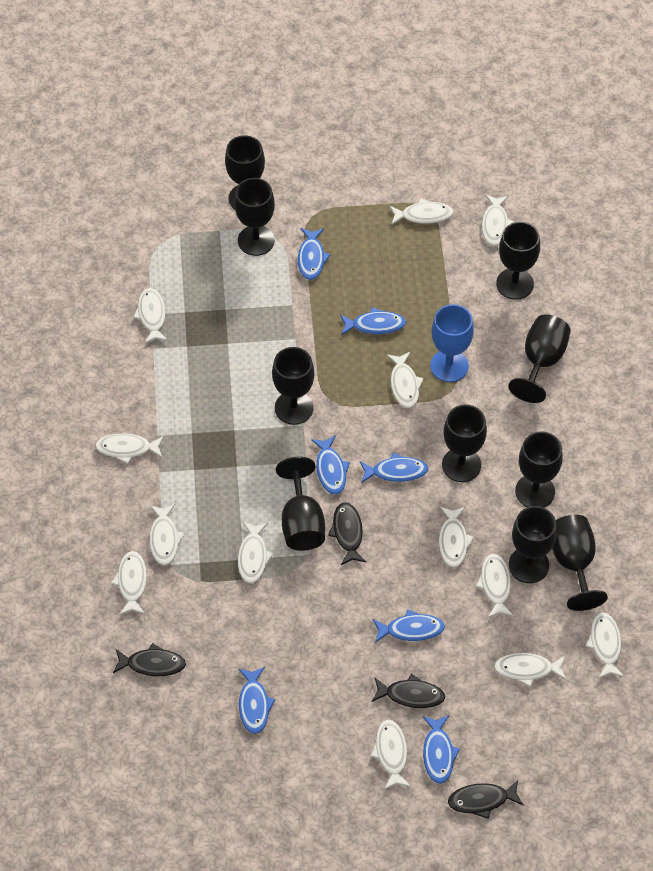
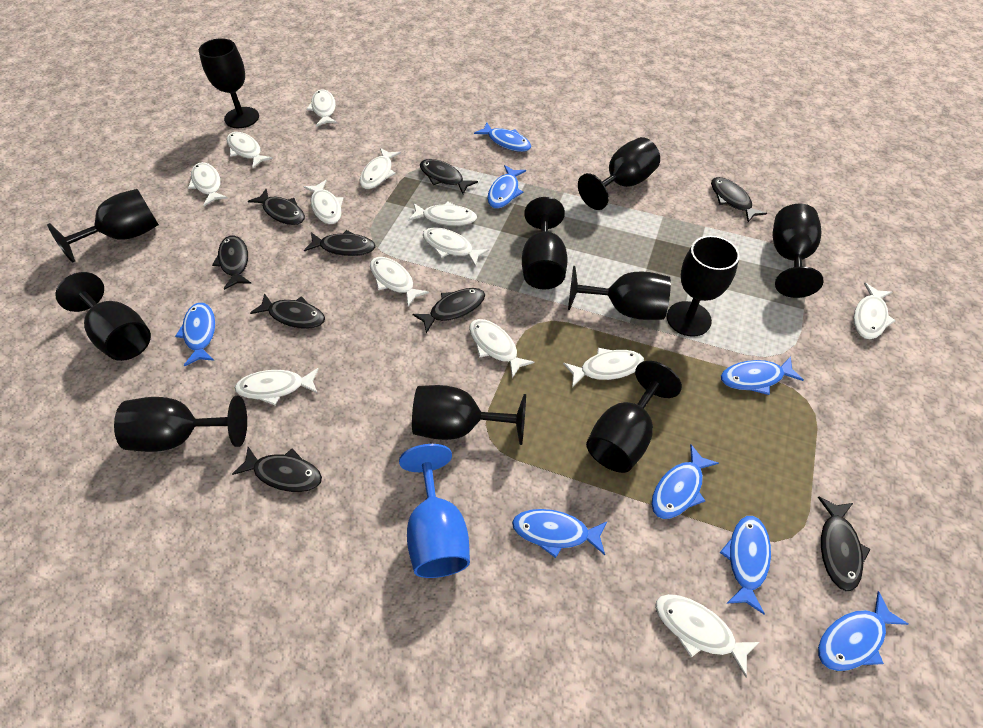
black fish: 4 -> 9
black goblet: 10 -> 11
blue fish: 7 -> 8

